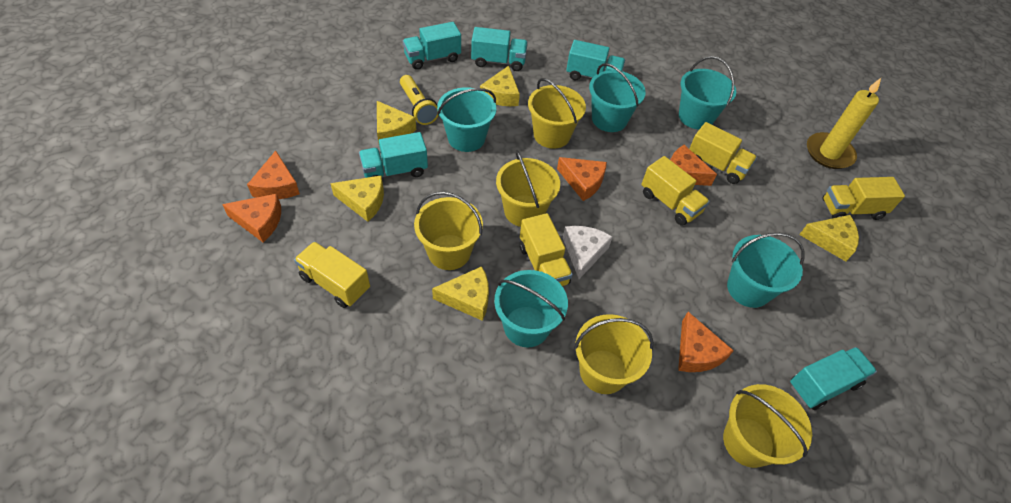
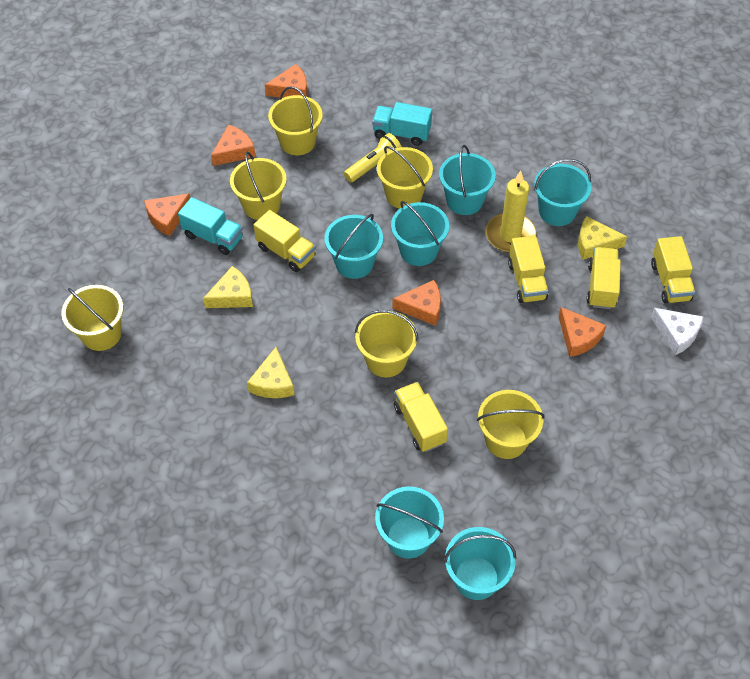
turquoise bucket: 5 -> 6
turquoise truck: 5 -> 2
yellow bucket: 5 -> 6
yellow cheese: 5 -> 3

